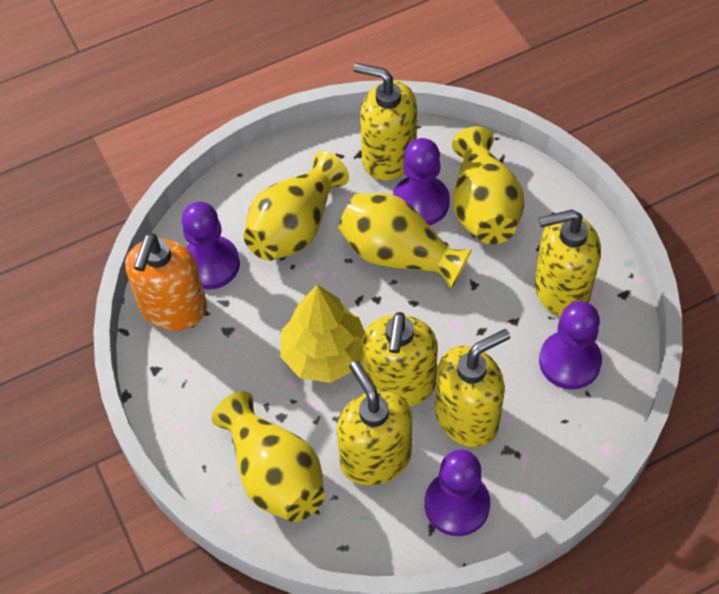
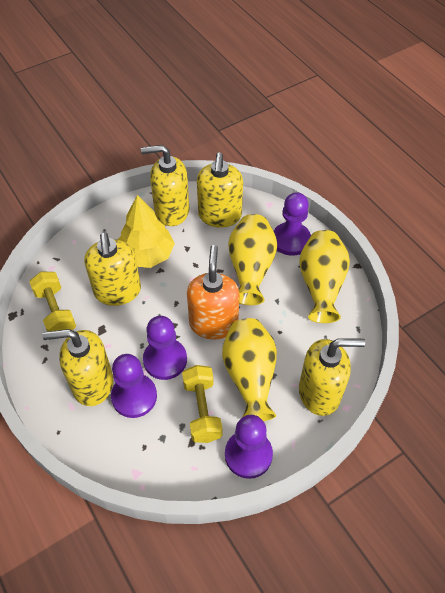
yellow dumbbell: 0 -> 2
yellow vase: 4 -> 3

